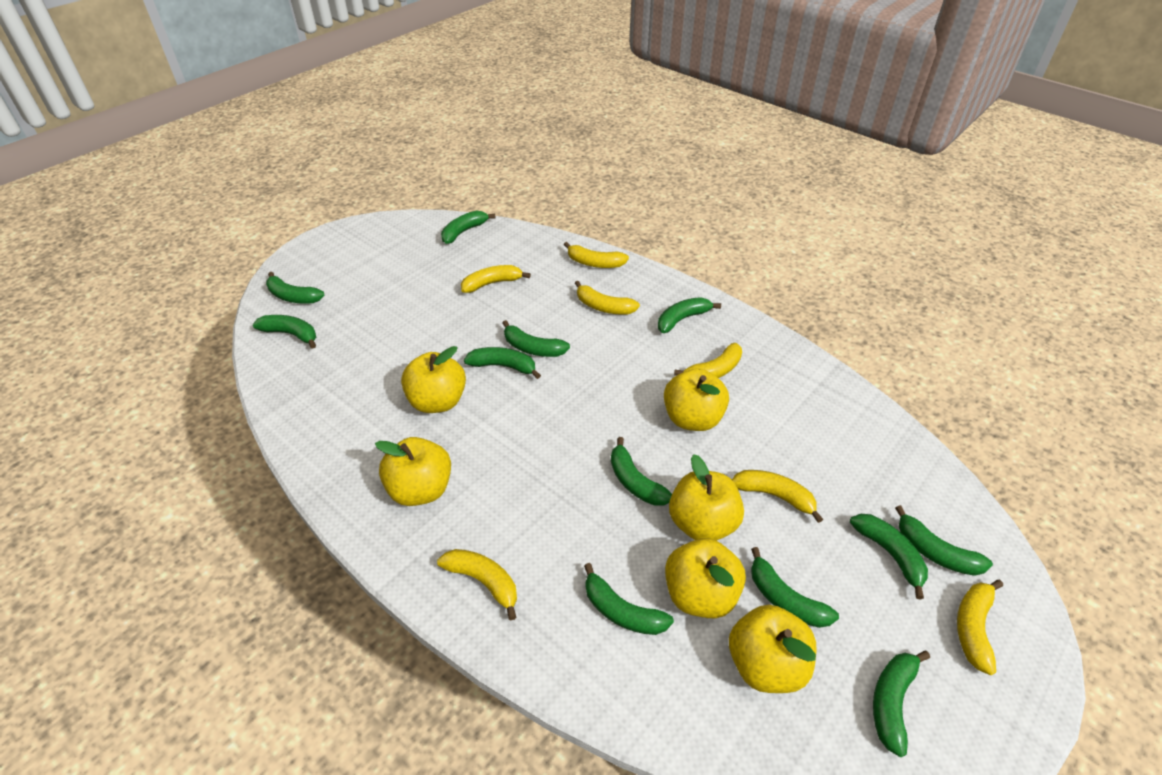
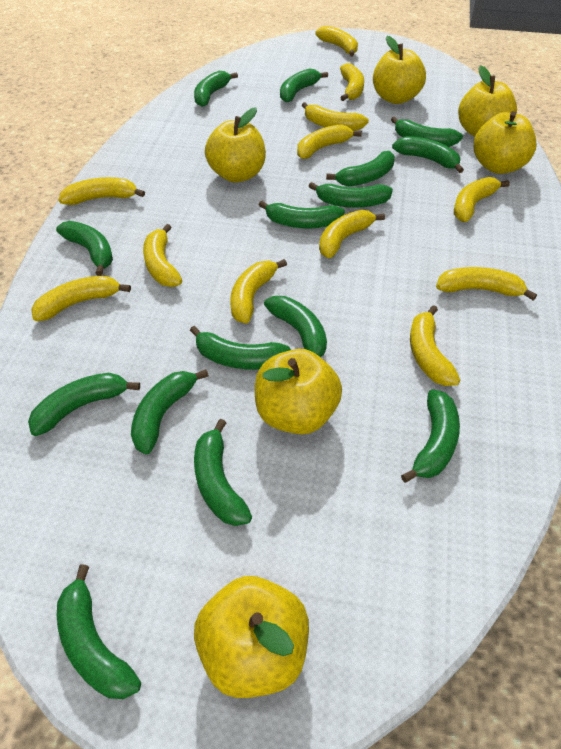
green banana: 12 -> 15
yellow banana: 7 -> 12

